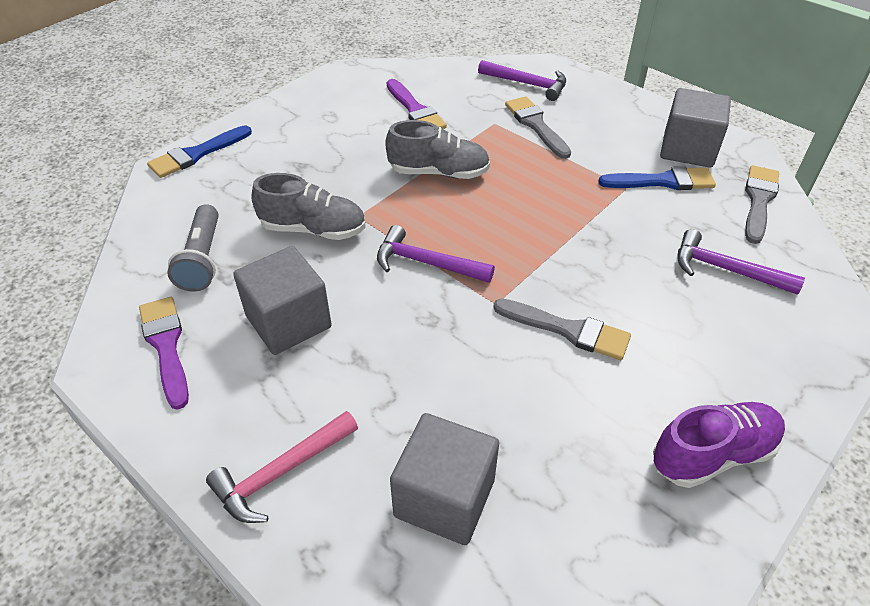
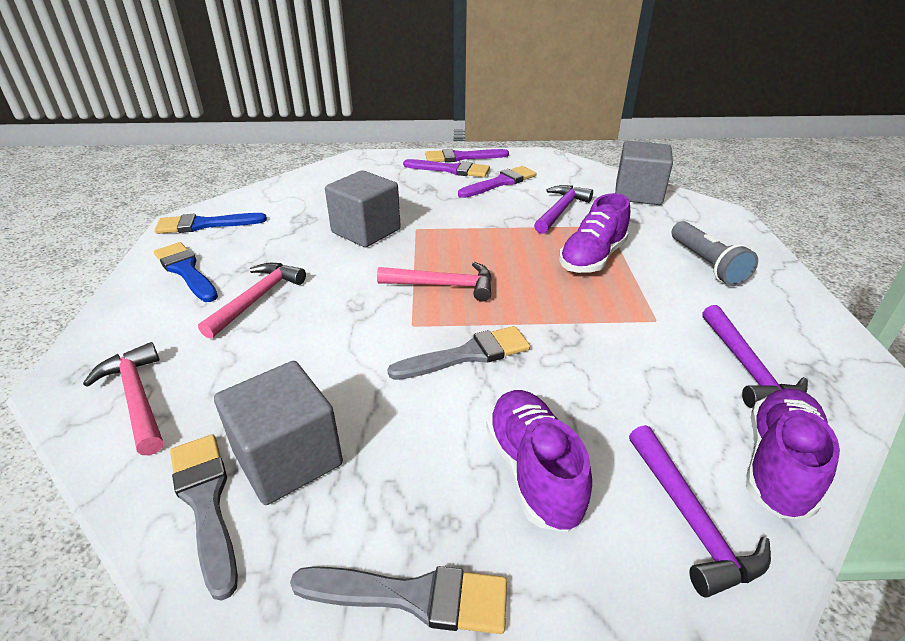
grey shoe: 2 -> 0
pink hammer: 1 -> 3
purple brush: 2 -> 3
purple shoe: 1 -> 3

